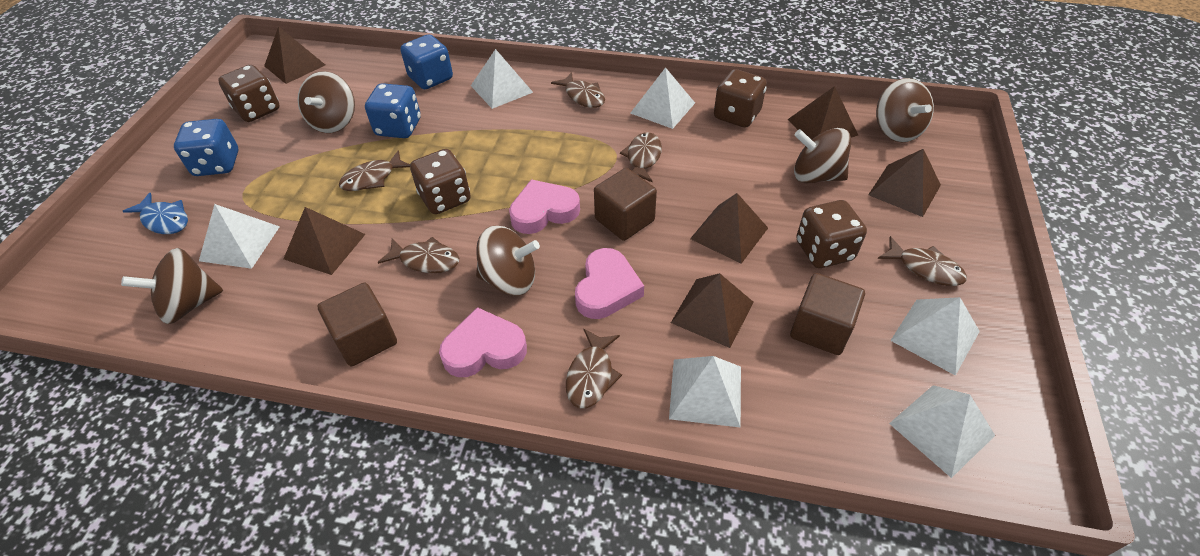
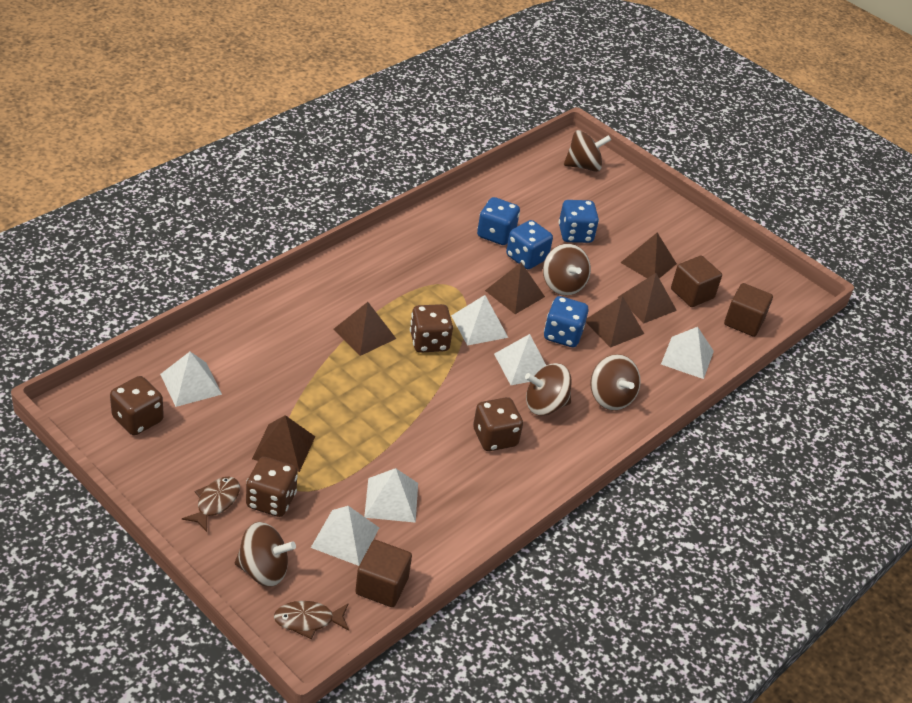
blue dice: 3 -> 4
blue fish: 1 -> 0
brown fish: 6 -> 2
pink heart: 3 -> 0

